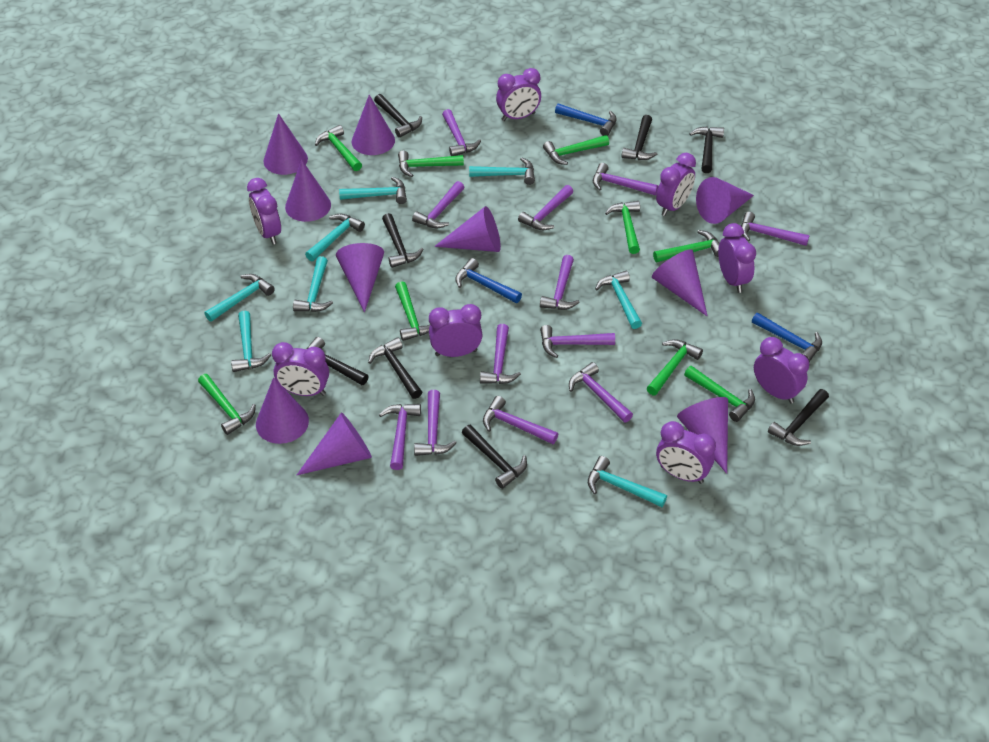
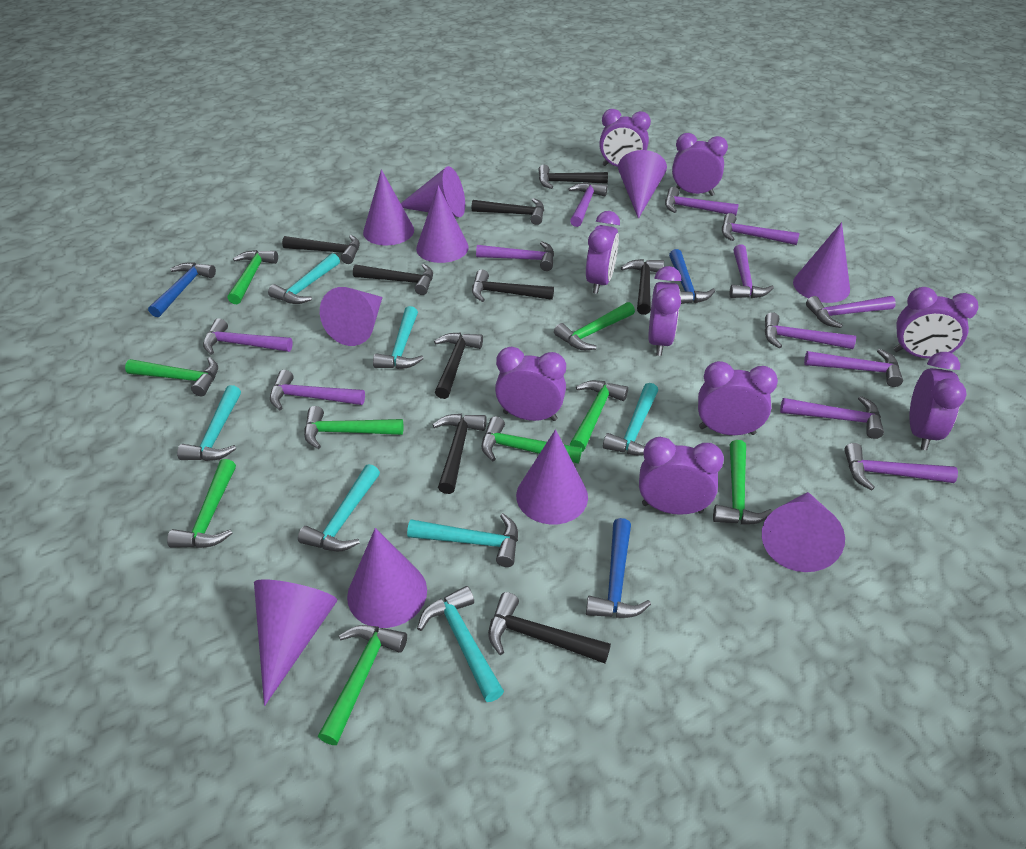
black hammer: 8 -> 9
purple clock: 8 -> 9
turquoise hammer: 8 -> 7

